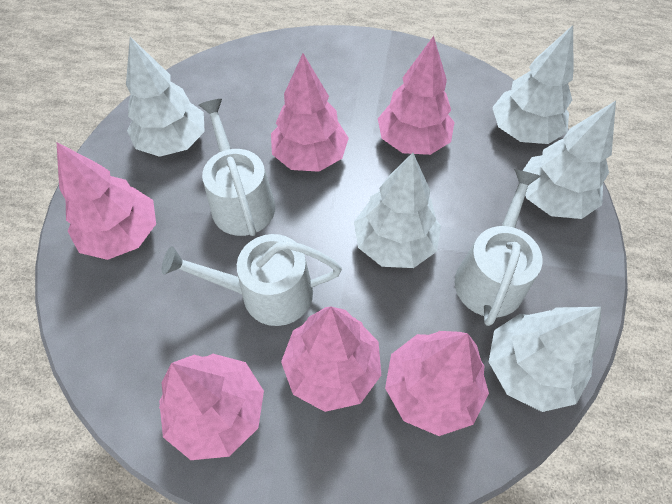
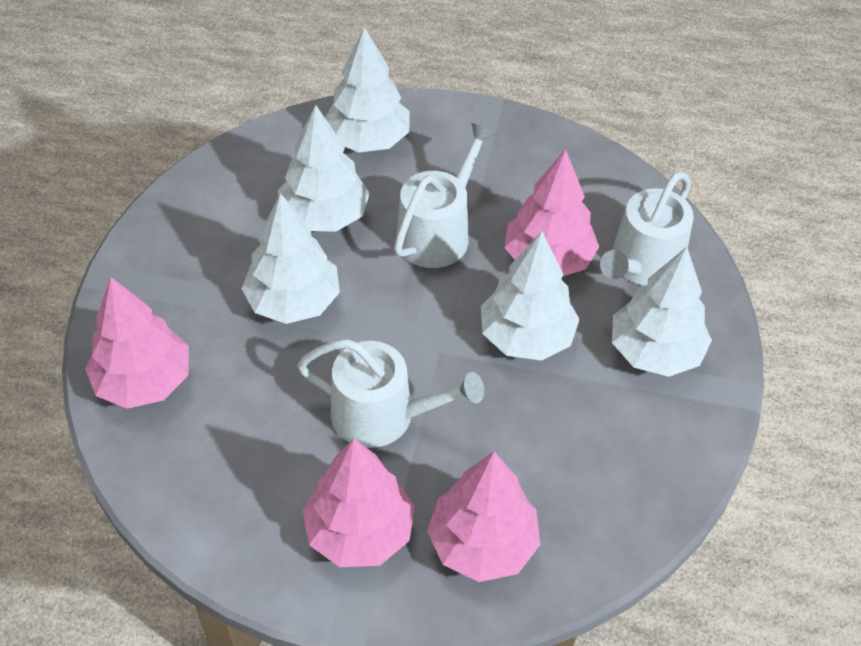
pink tree: 6 -> 4

